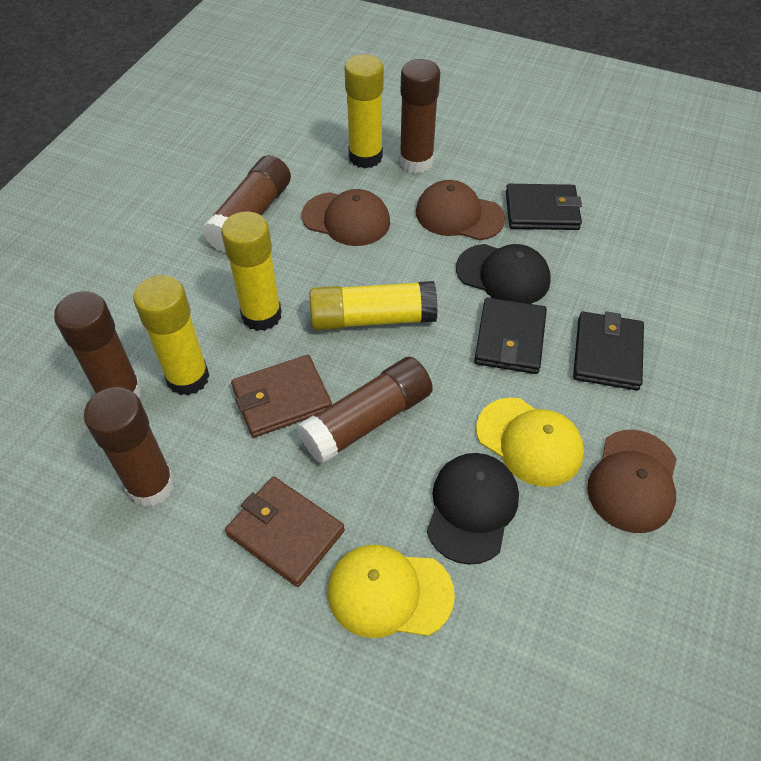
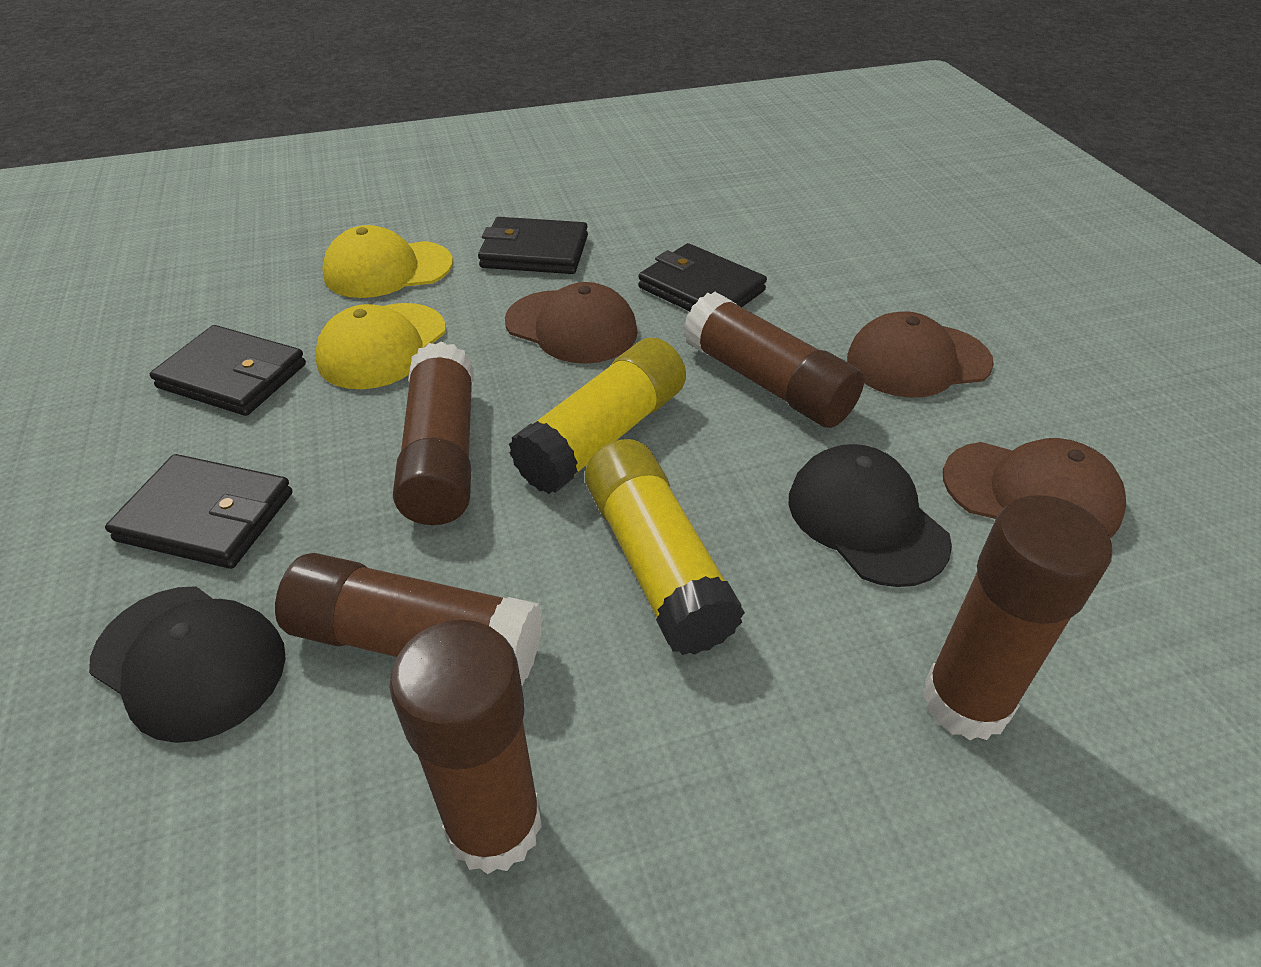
black wallet: 3 -> 4
brown wallet: 2 -> 0
yellow glue stick: 4 -> 2

